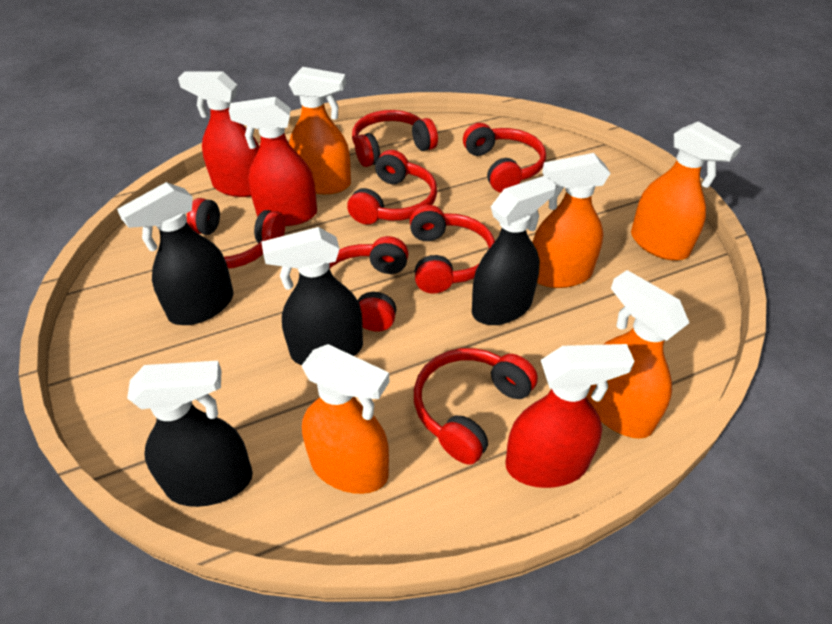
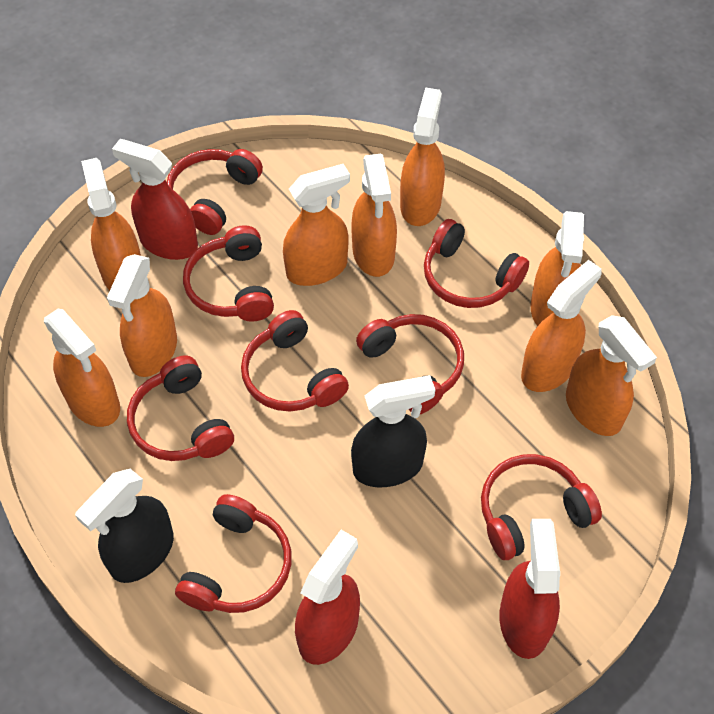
black spray bottle: 4 -> 2
orange spray bottle: 5 -> 9
red headphones: 7 -> 8

